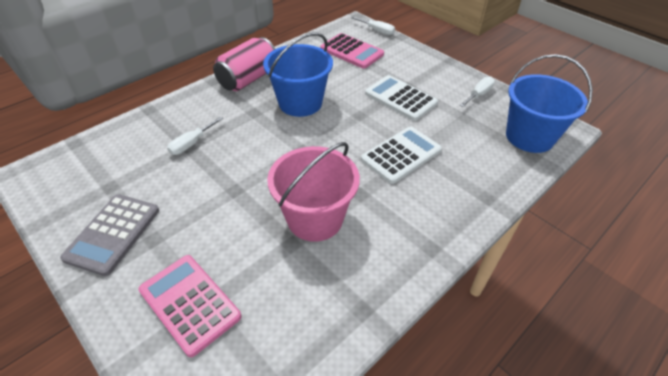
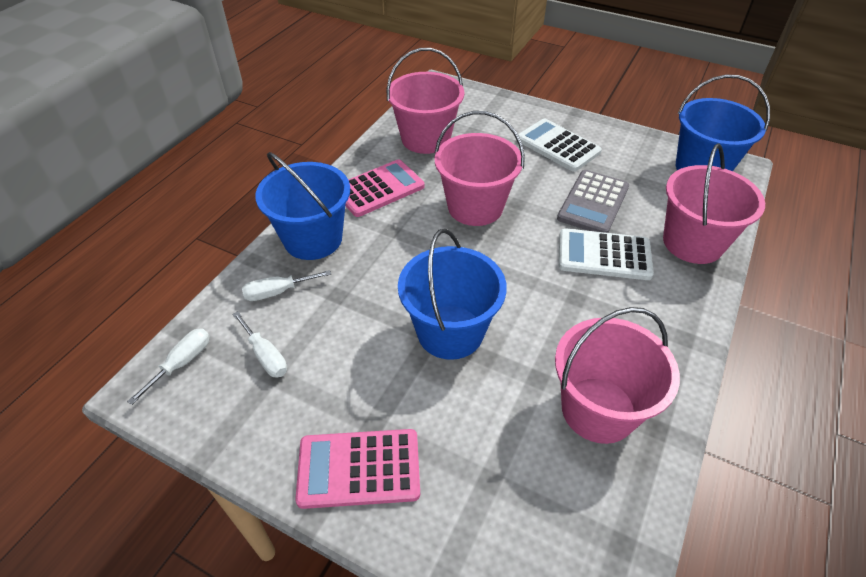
blue bucket: 2 -> 3
pink bucket: 1 -> 4
pink can: 1 -> 0

